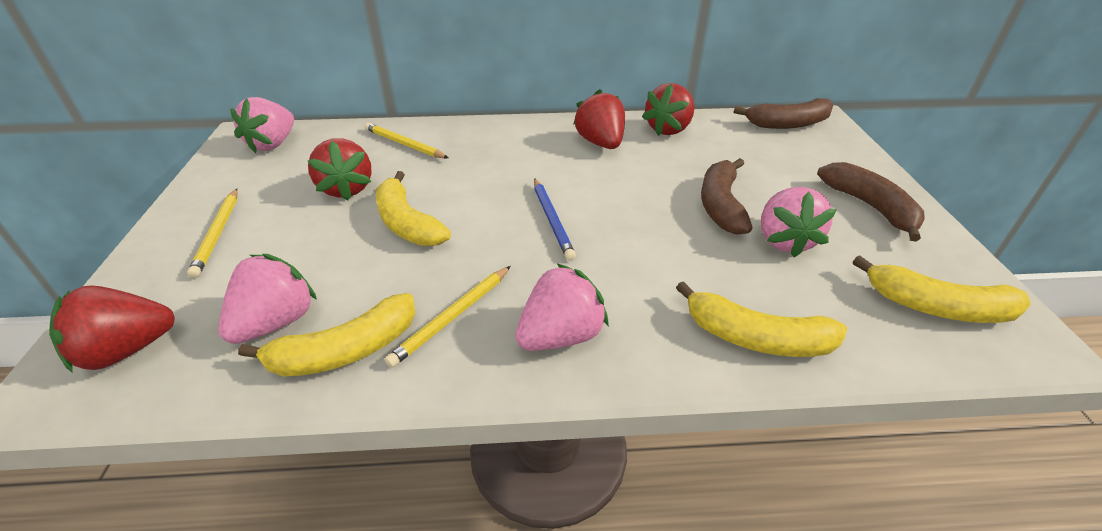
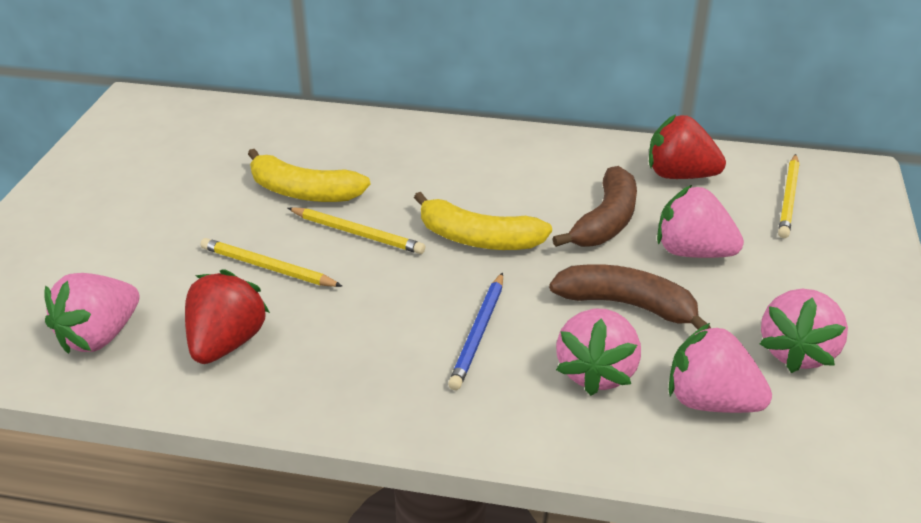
brown banana: 3 -> 2
pink strawberry: 4 -> 5
red strawberry: 4 -> 2
yellow banana: 4 -> 2

